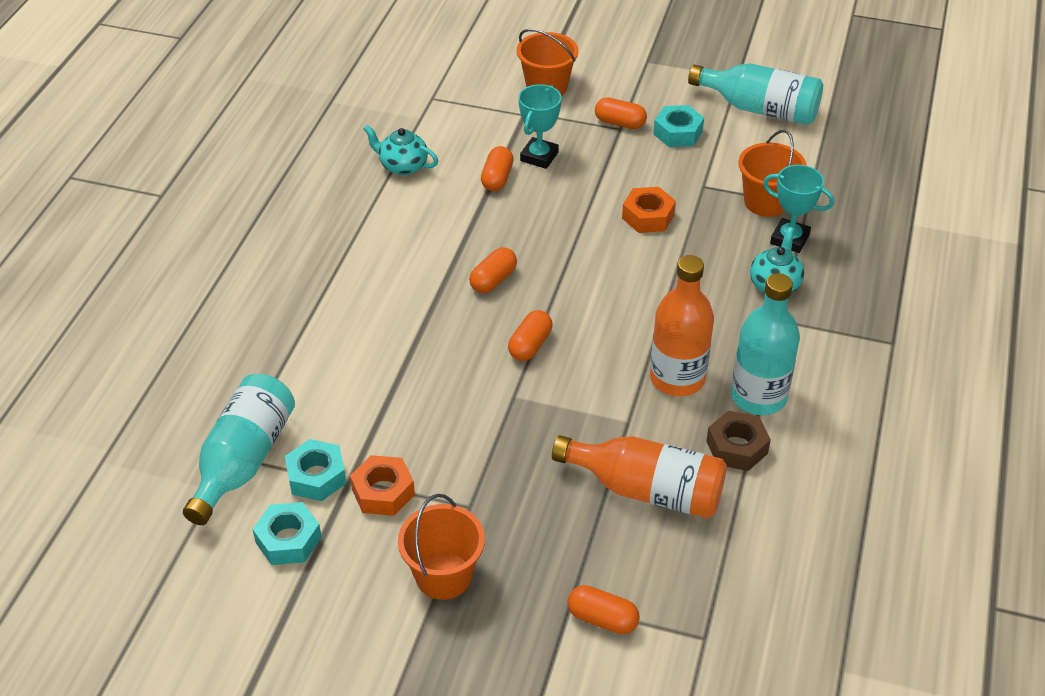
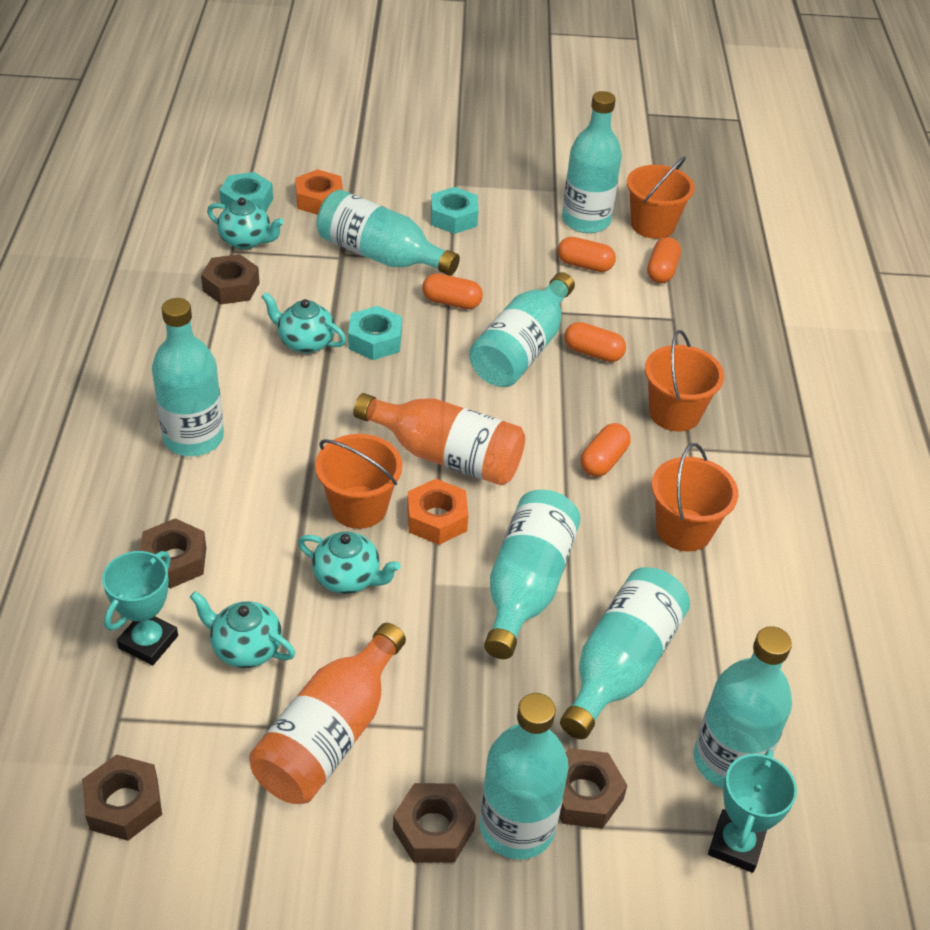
brown nut: 1 -> 5
orange bucket: 3 -> 4
turquoise bottle: 3 -> 8
turquoise teapot: 2 -> 4

